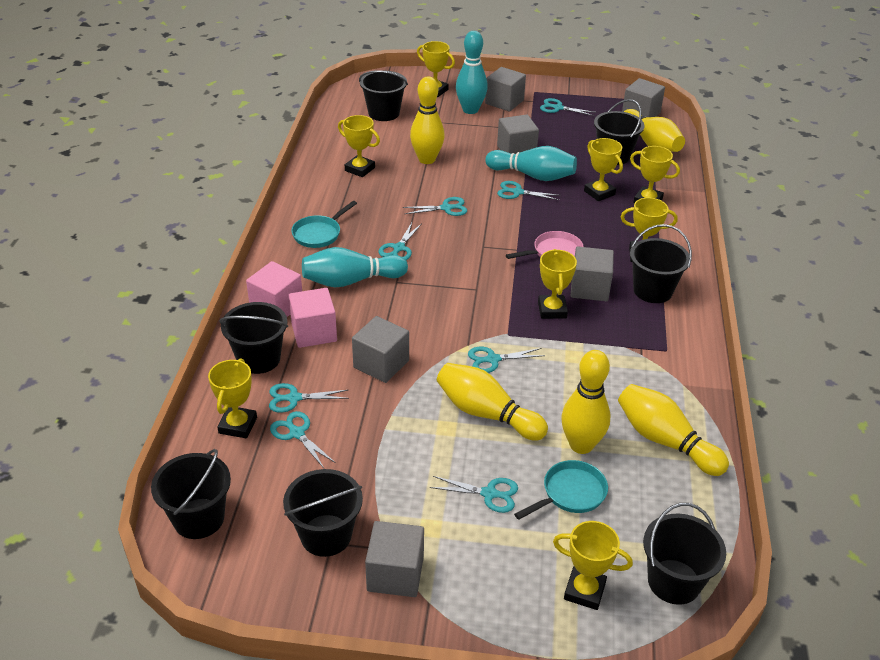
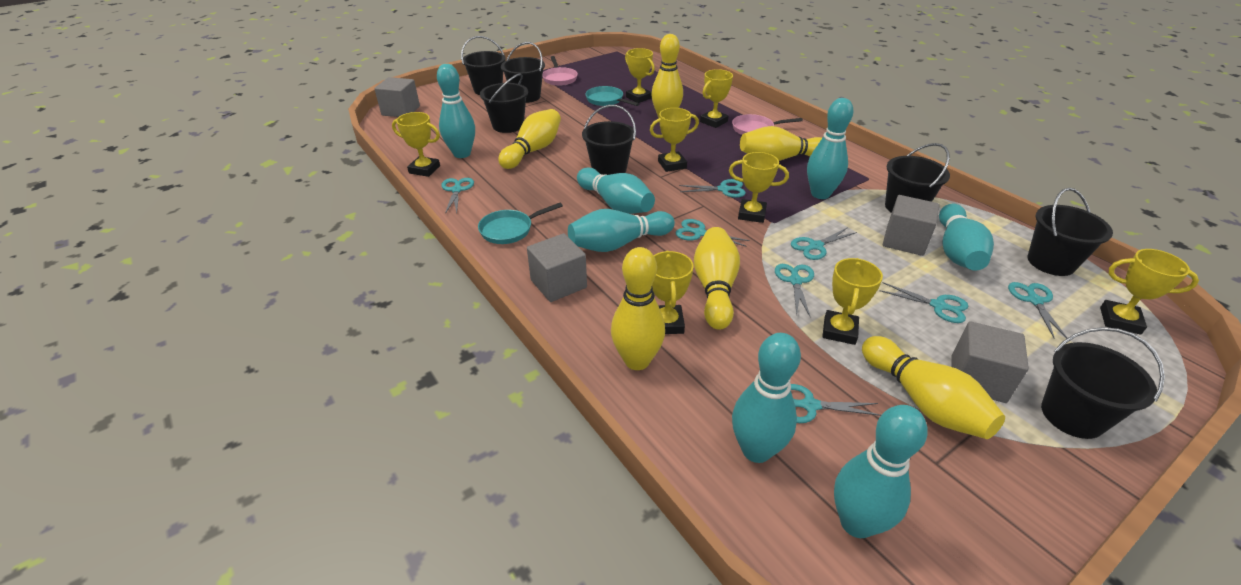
grey cube: 6 -> 4
pink cube: 2 -> 0
pink pan: 1 -> 2
turquoise bowling pin: 3 -> 7
yellow bowling pin: 5 -> 6

